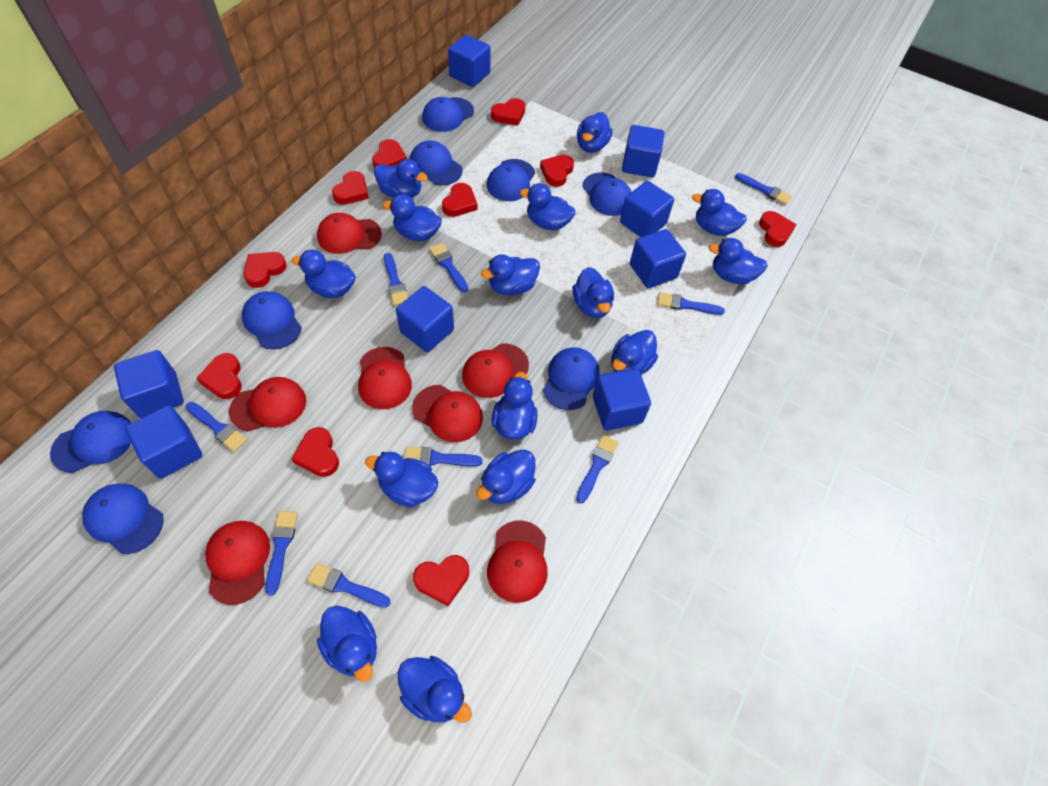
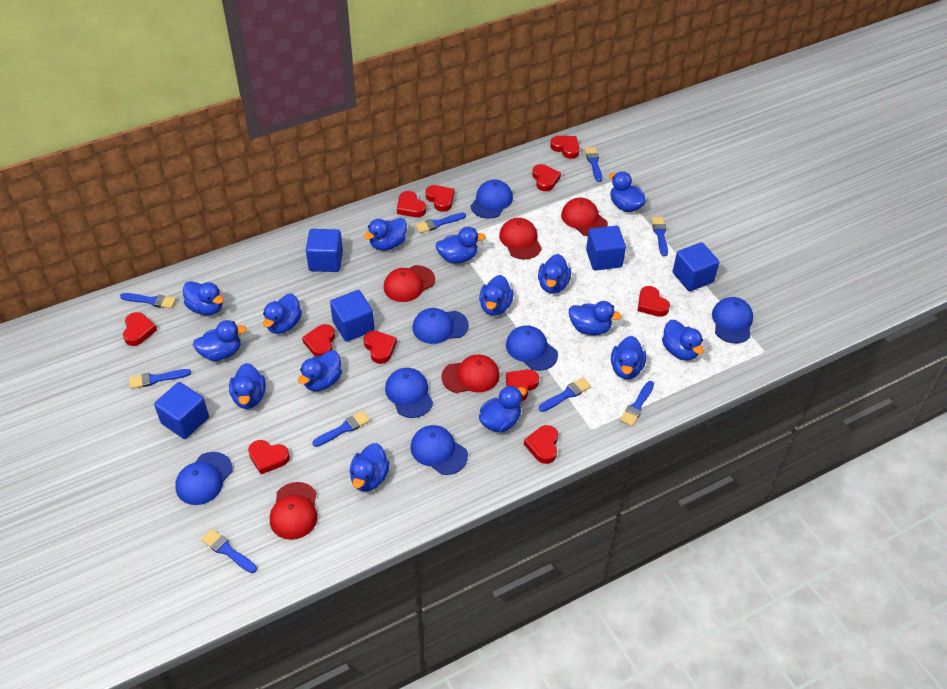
blue cap: 8 -> 7
blue cube: 8 -> 5
red cap: 7 -> 5
red heart: 10 -> 11

